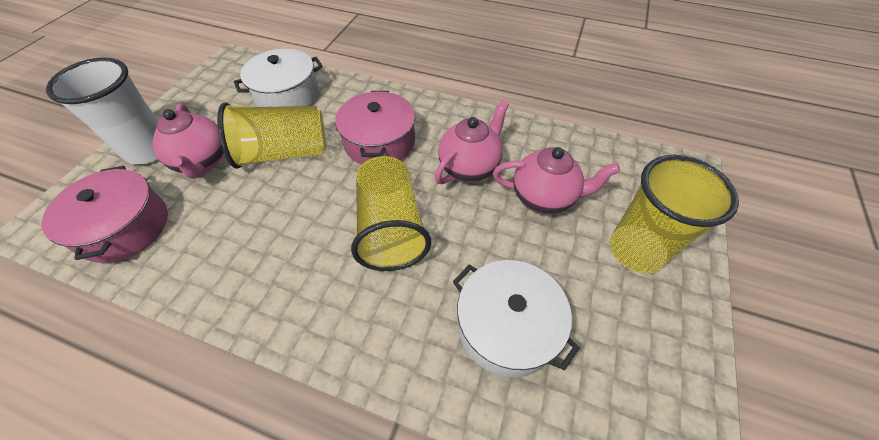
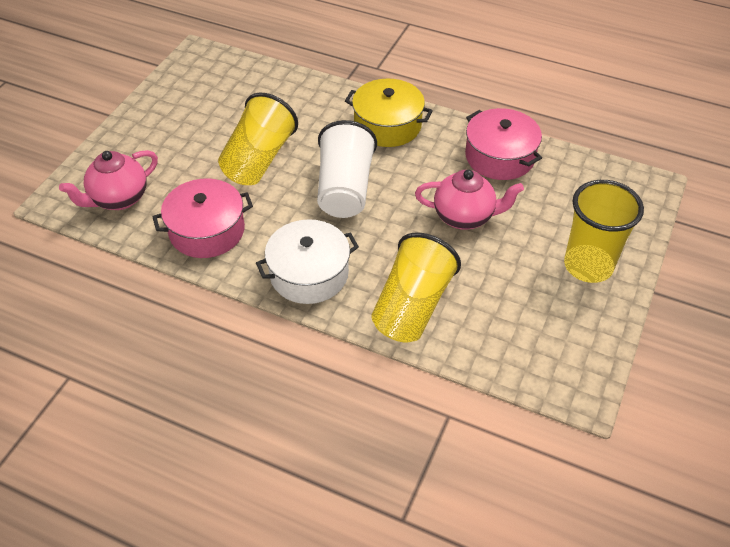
pink teapot: 3 -> 2
white pot: 2 -> 1
yellow pot: 0 -> 1

